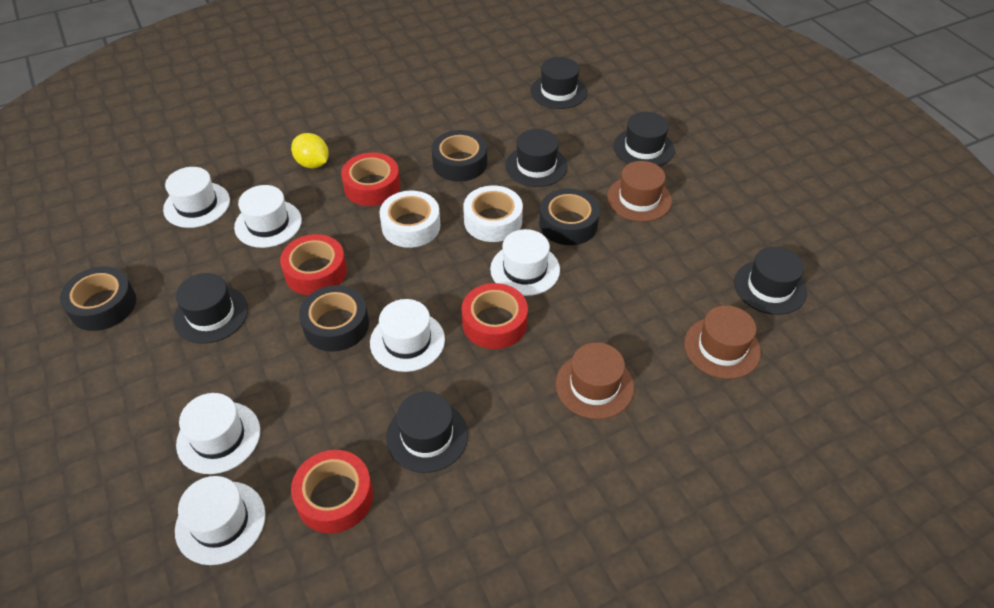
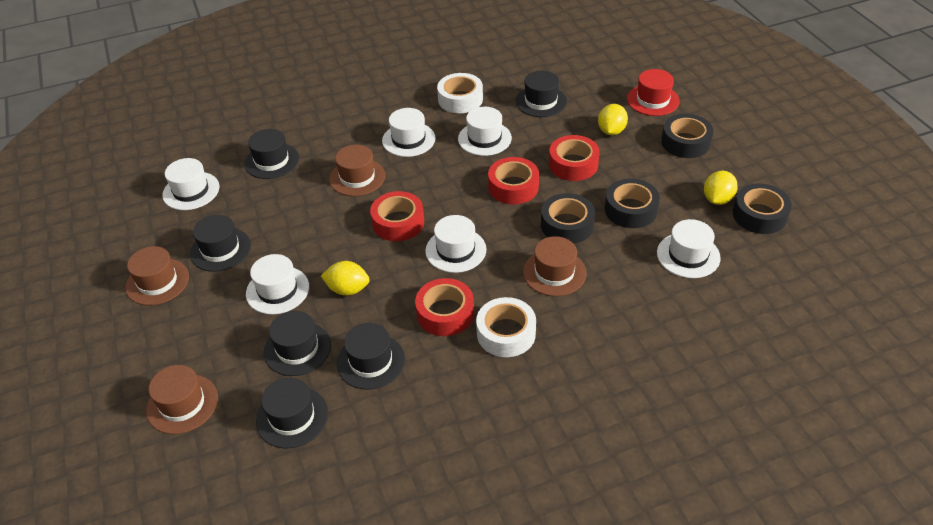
brown hat: 3 -> 4
red hat: 0 -> 1
yellow lemon: 1 -> 3

